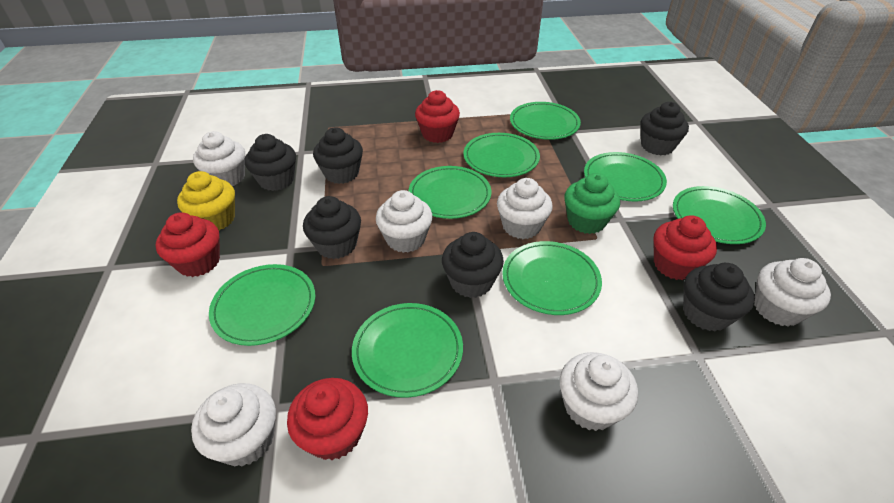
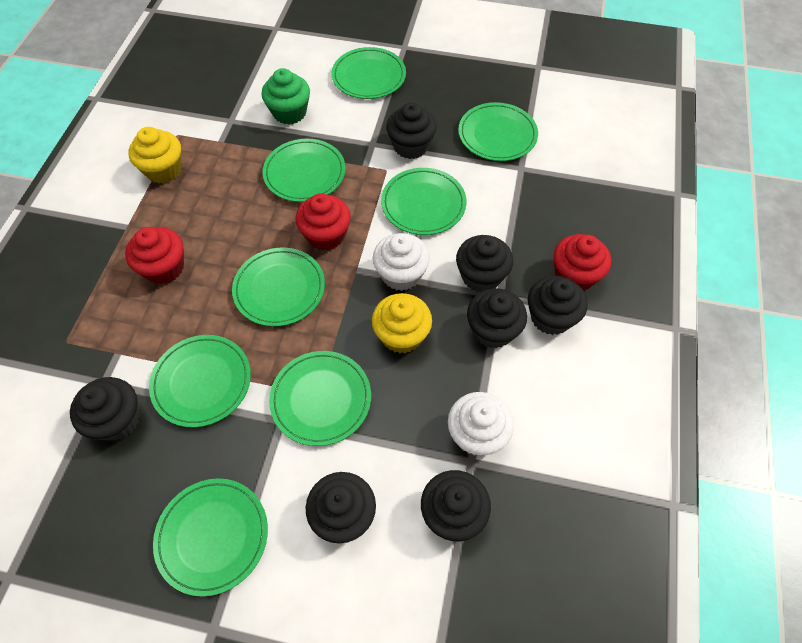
black cupcake: 6 -> 7
red cupcake: 4 -> 3
white cupcake: 6 -> 2
yellow cupcake: 1 -> 2

